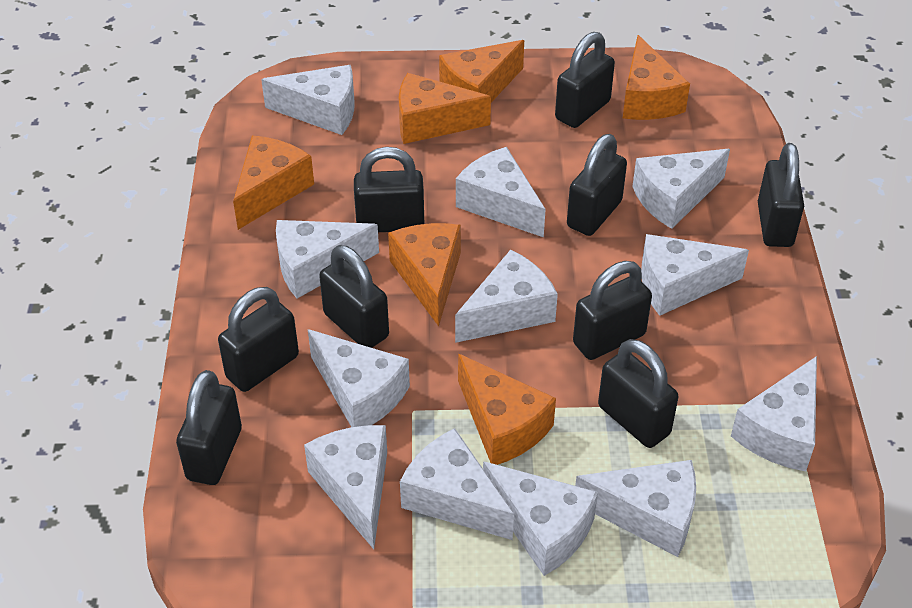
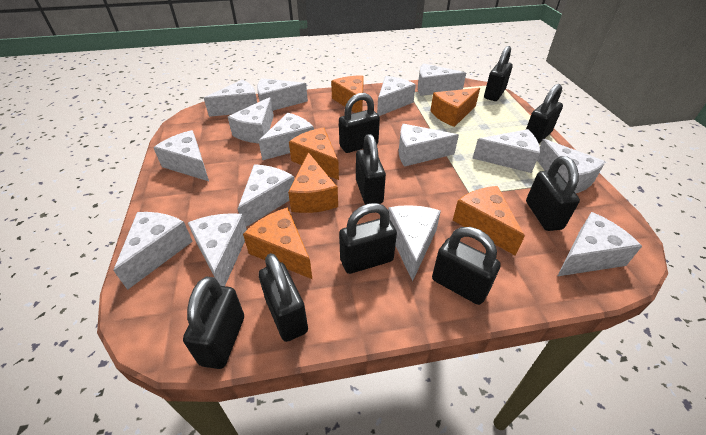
white cheese: 12 -> 15

